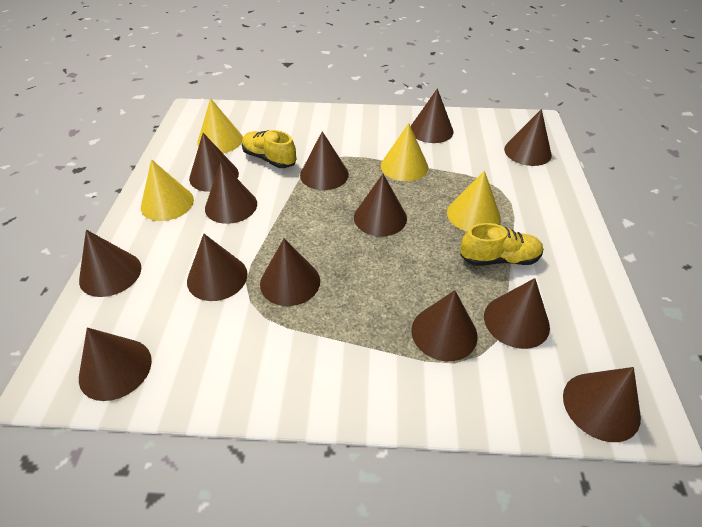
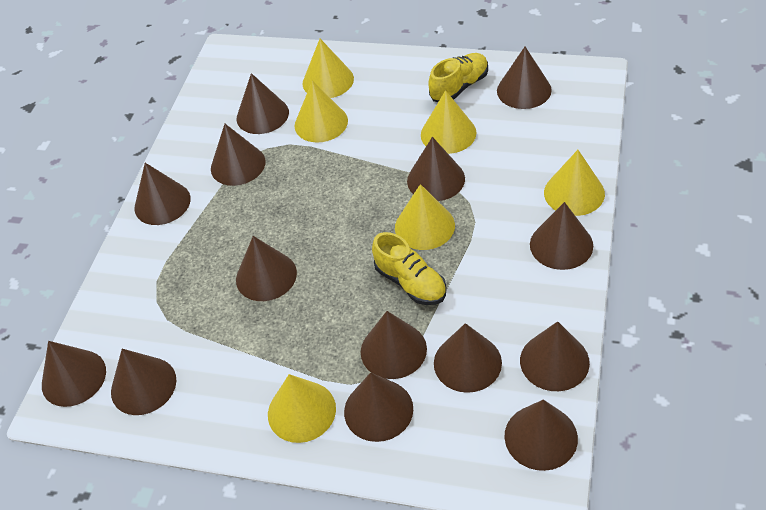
brown cone: 13 -> 14
yellow cone: 4 -> 6

